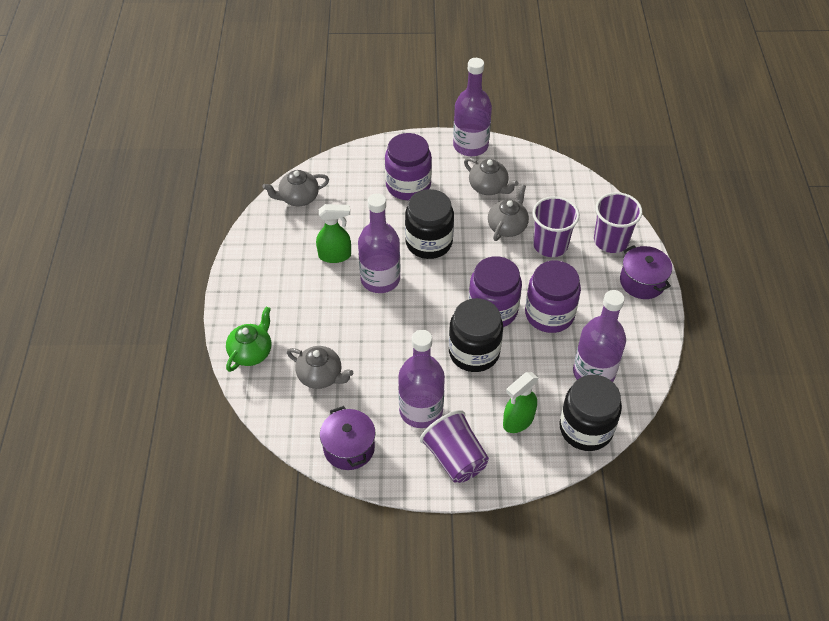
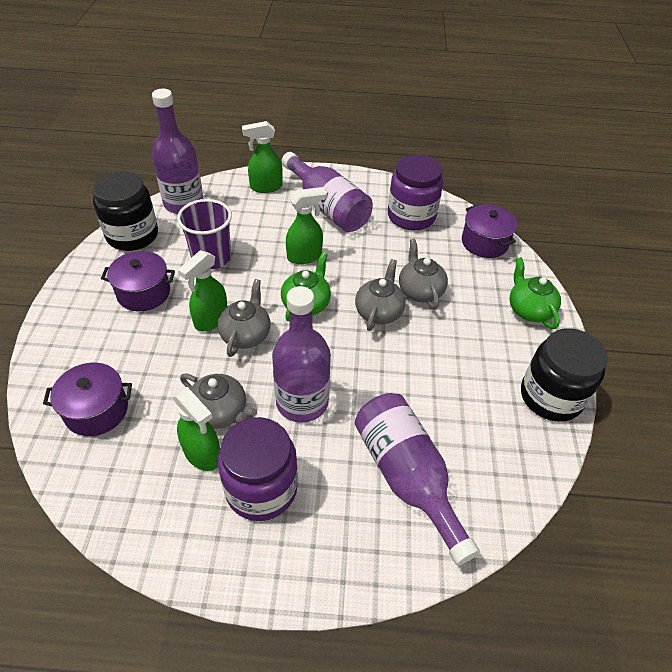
black jar: 3 -> 2
green spray bottle: 2 -> 4
green teapot: 1 -> 2
purple cup: 3 -> 1
purple jar: 3 -> 2
purple pot: 2 -> 3

